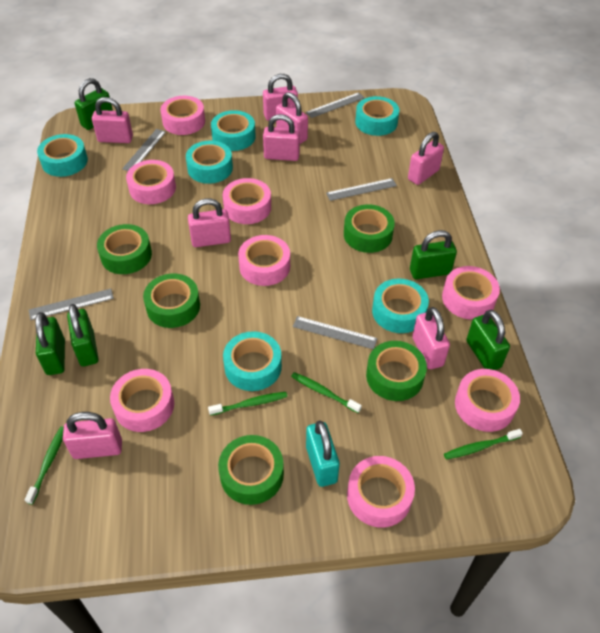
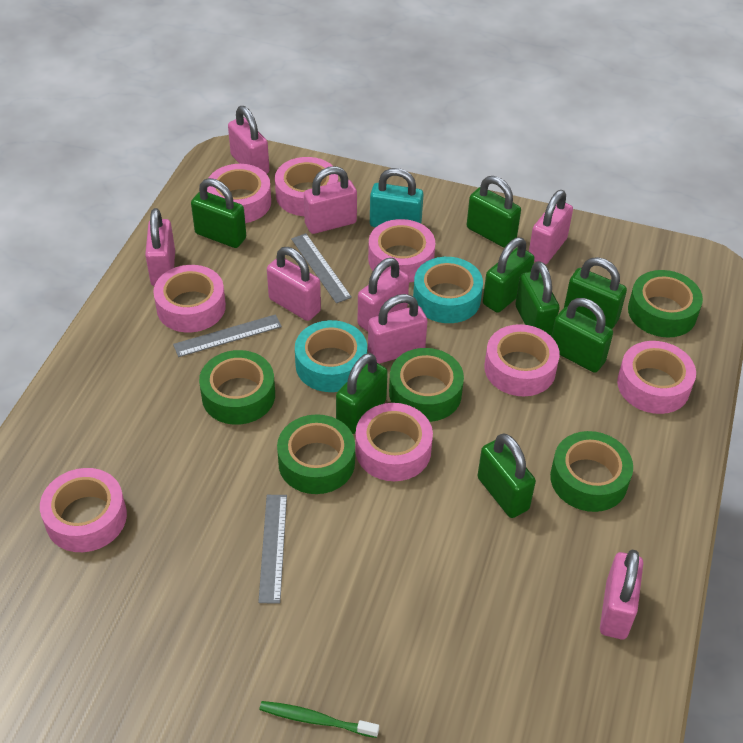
green padlock: 5 -> 8
green toothbrush: 4 -> 1
grey ruler: 5 -> 3
turquoise tape: 6 -> 2

